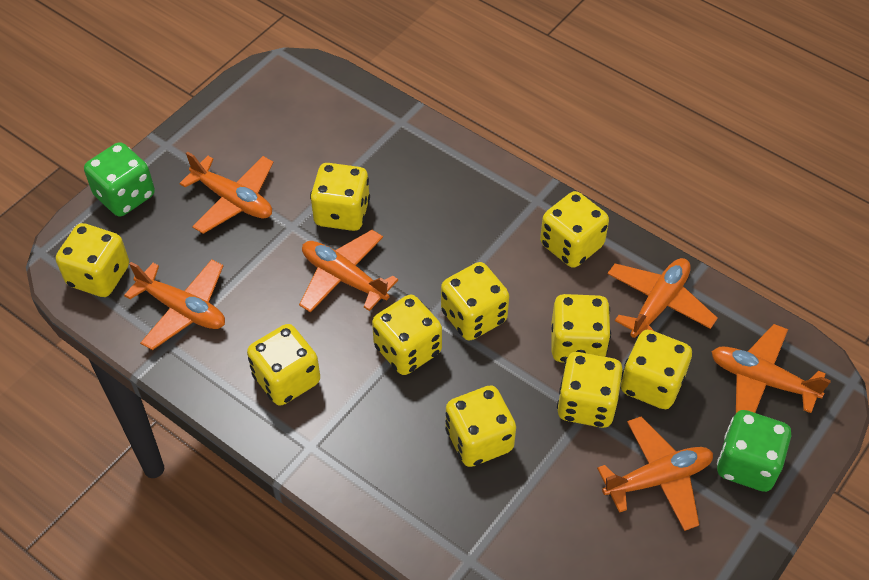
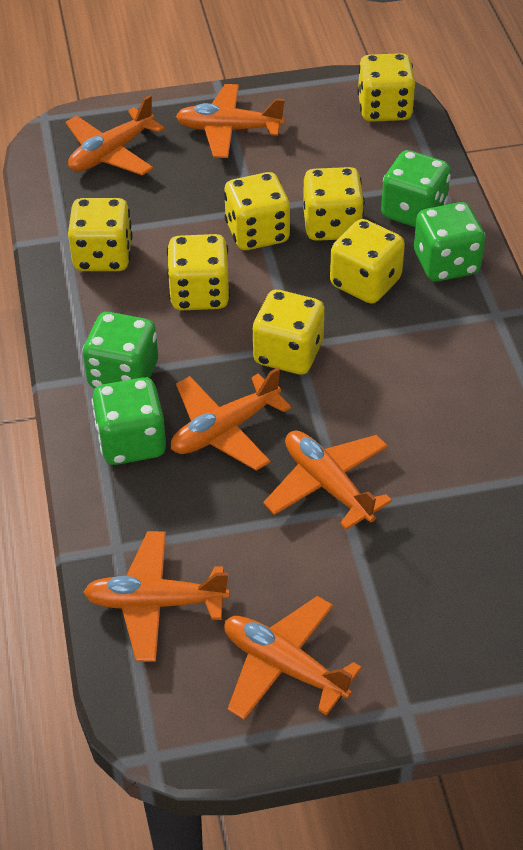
green dice: 2 -> 4
yellow dice: 10 -> 7

